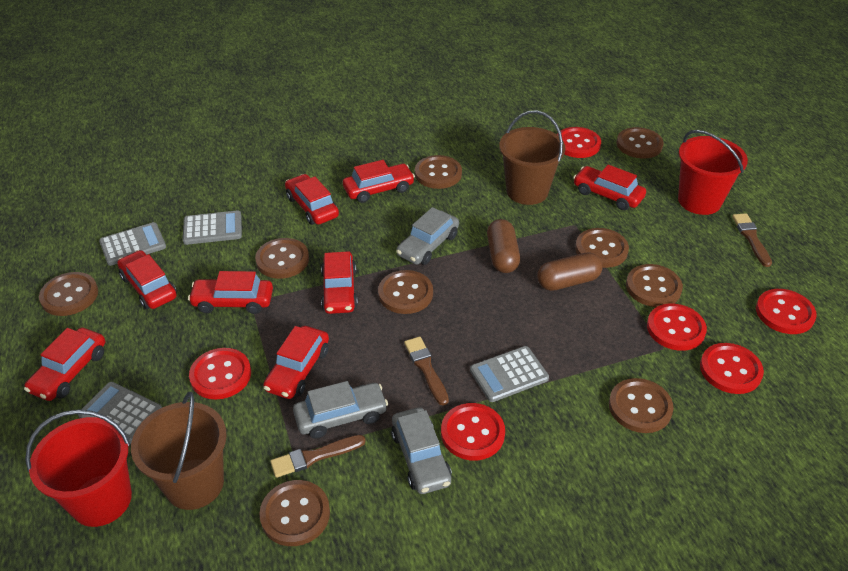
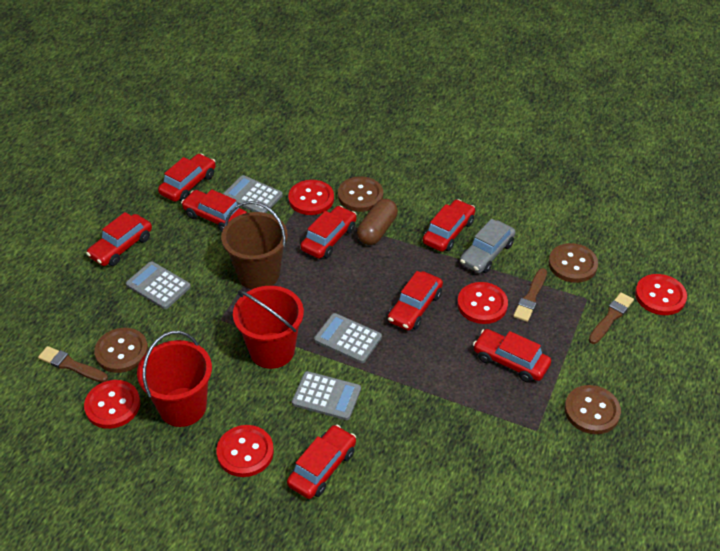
brown bucket: 2 -> 1
brown button: 9 -> 4
brown capsule: 2 -> 1
grey car: 3 -> 1
red button: 6 -> 5

